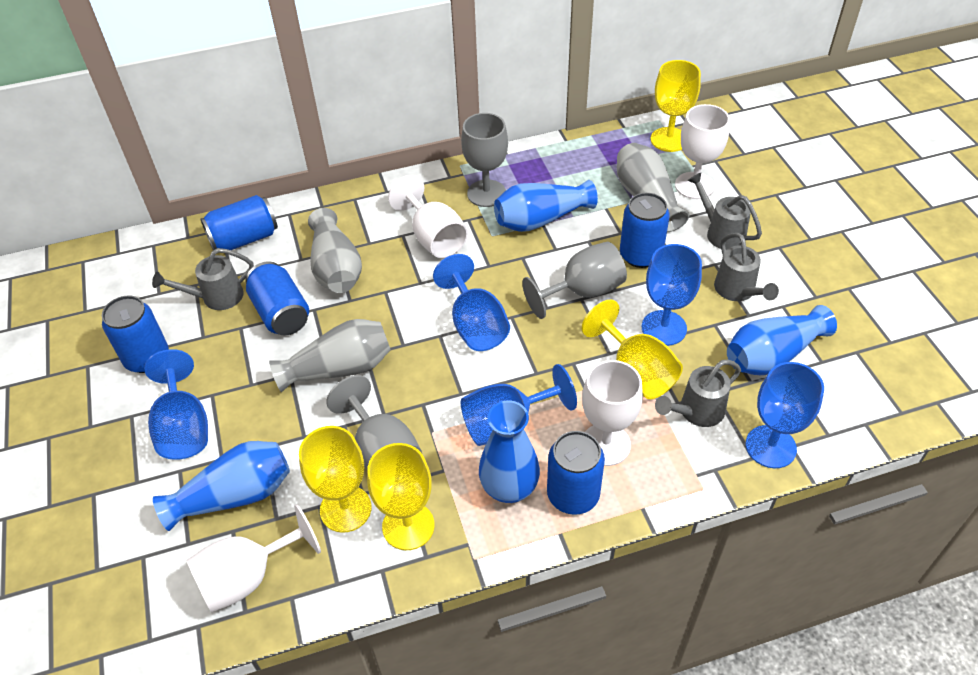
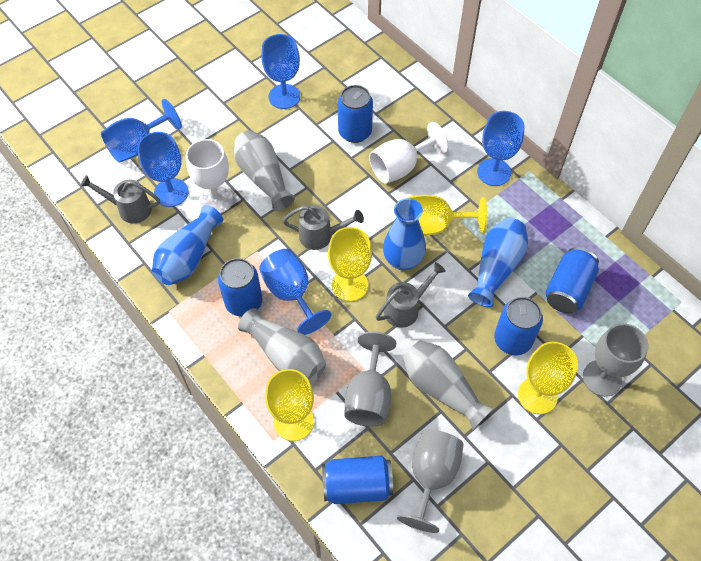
blue vase: 4 -> 3
grey watering can: 4 -> 3
white goblet: 4 -> 2

